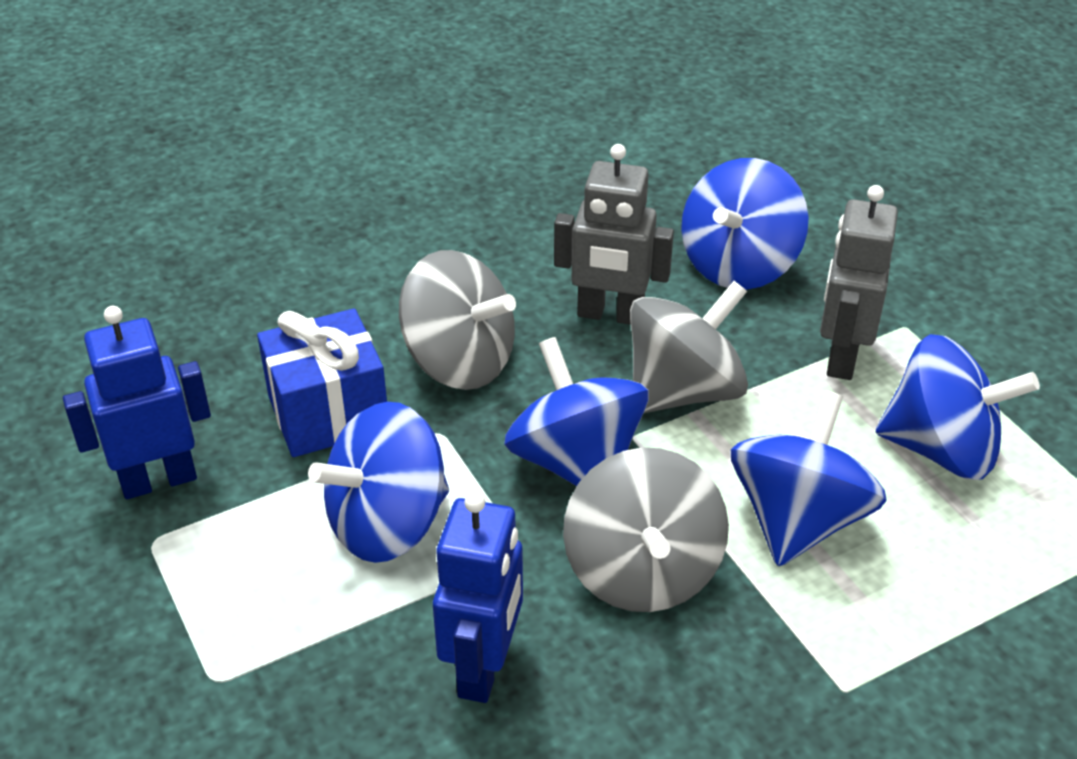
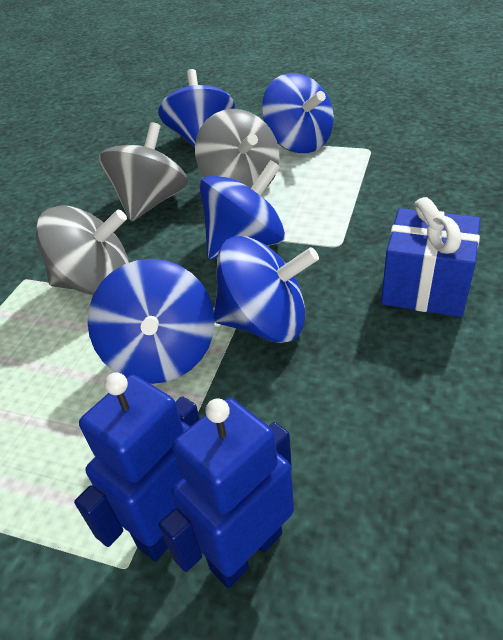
grey robot: 2 -> 0

